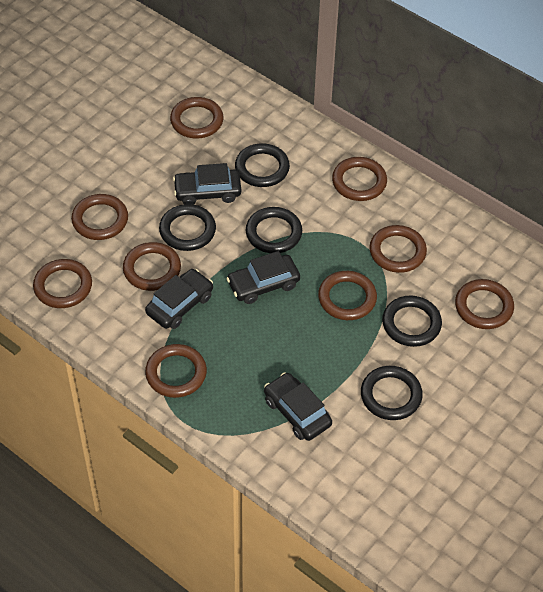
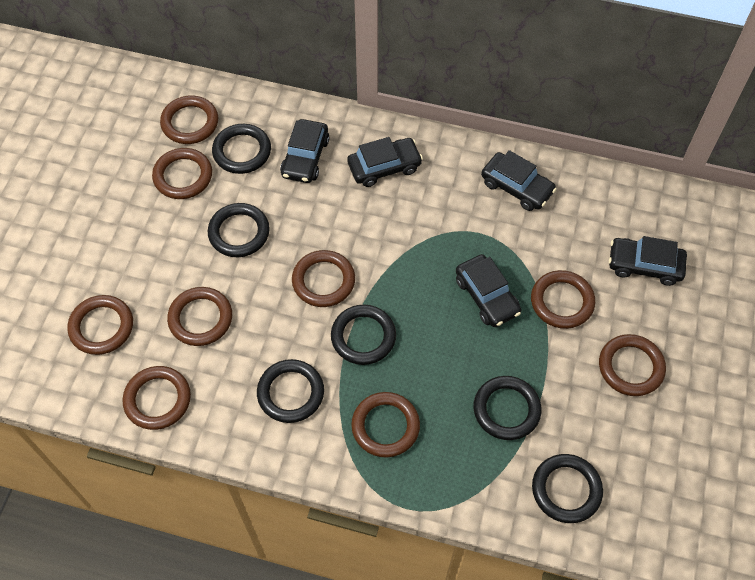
black car: 4 -> 5
black ring: 5 -> 6

